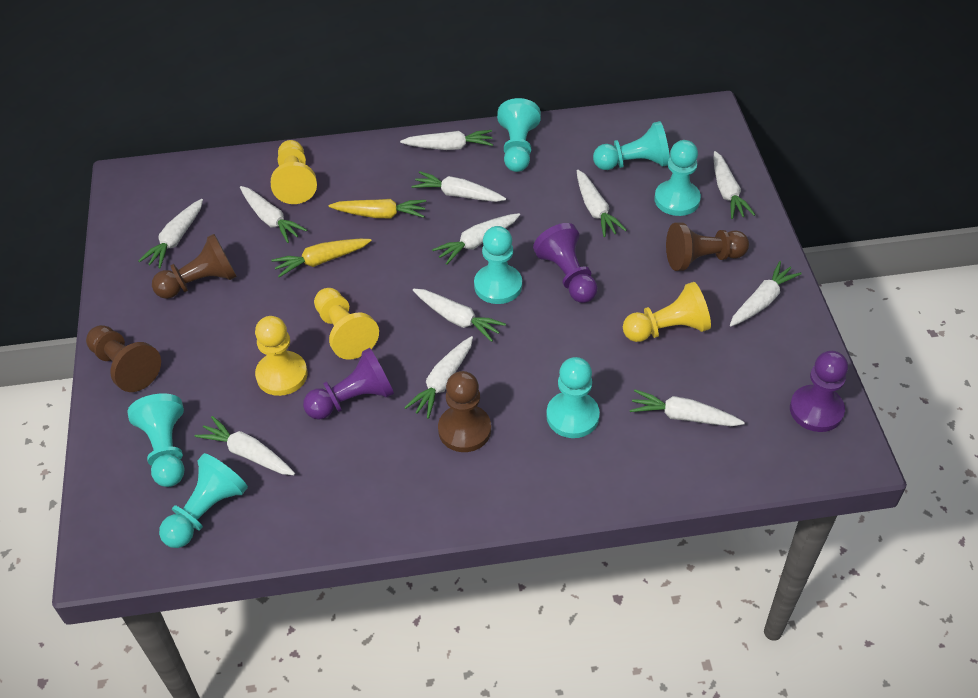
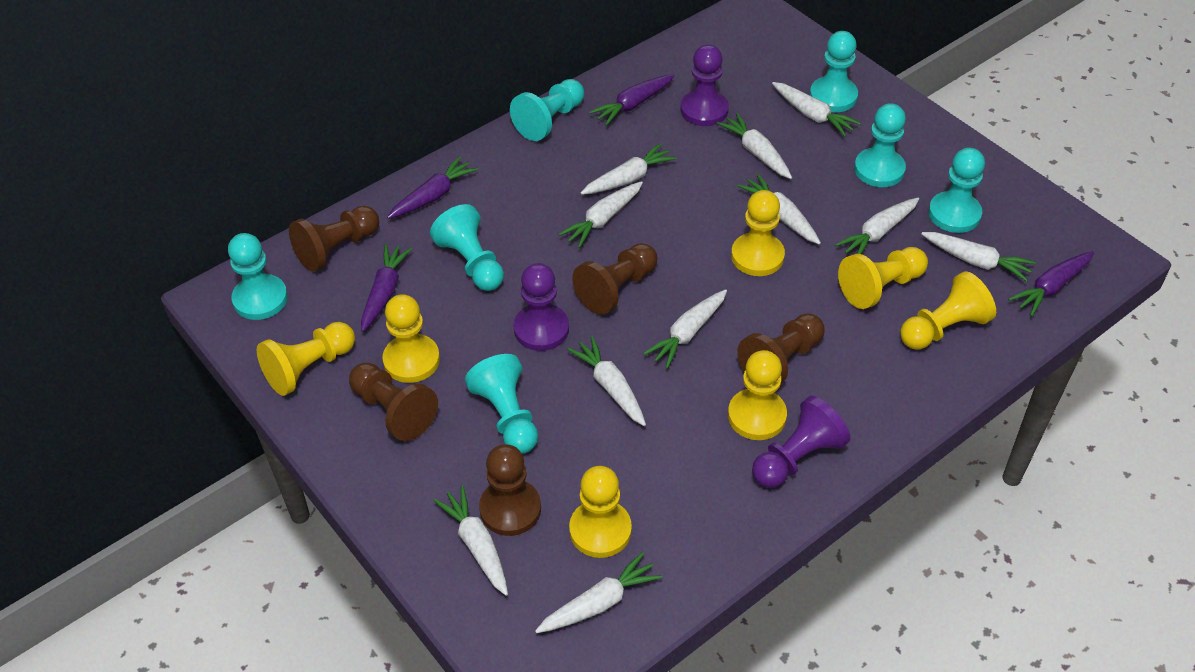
brown pawn: 4 -> 5
purple carrot: 0 -> 4
white carrot: 12 -> 11
yellow carrot: 2 -> 0
yellow pawn: 4 -> 7

